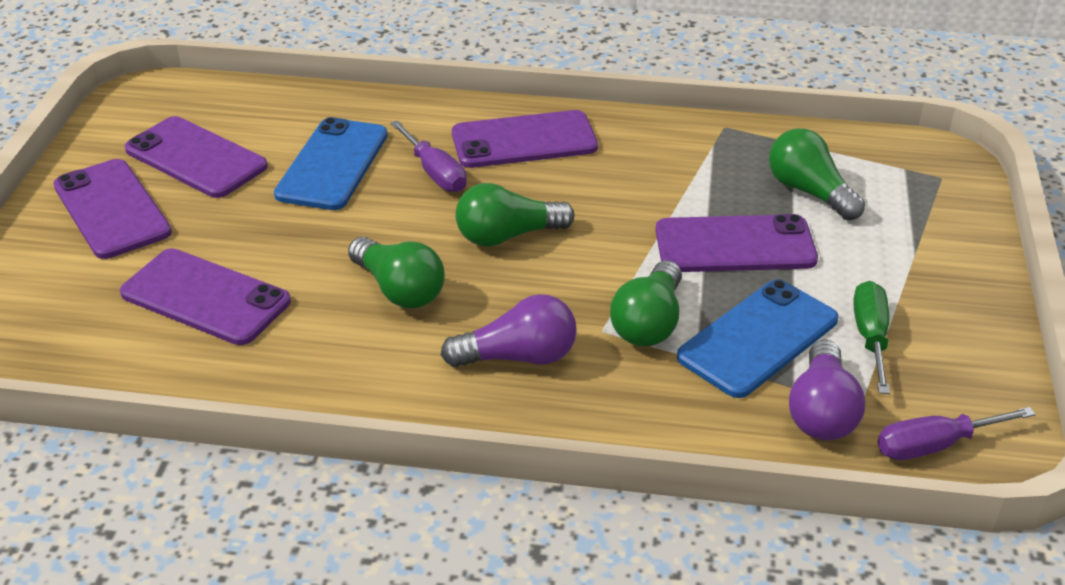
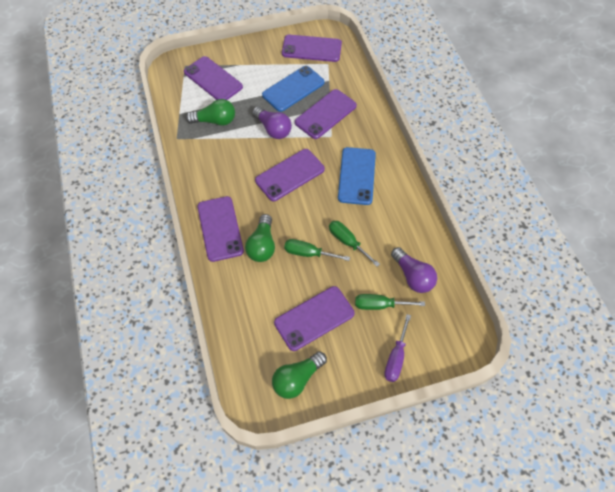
green light bulb: 4 -> 3
green screwdriver: 1 -> 3
purple phone: 5 -> 6
purple screwdriver: 2 -> 1

